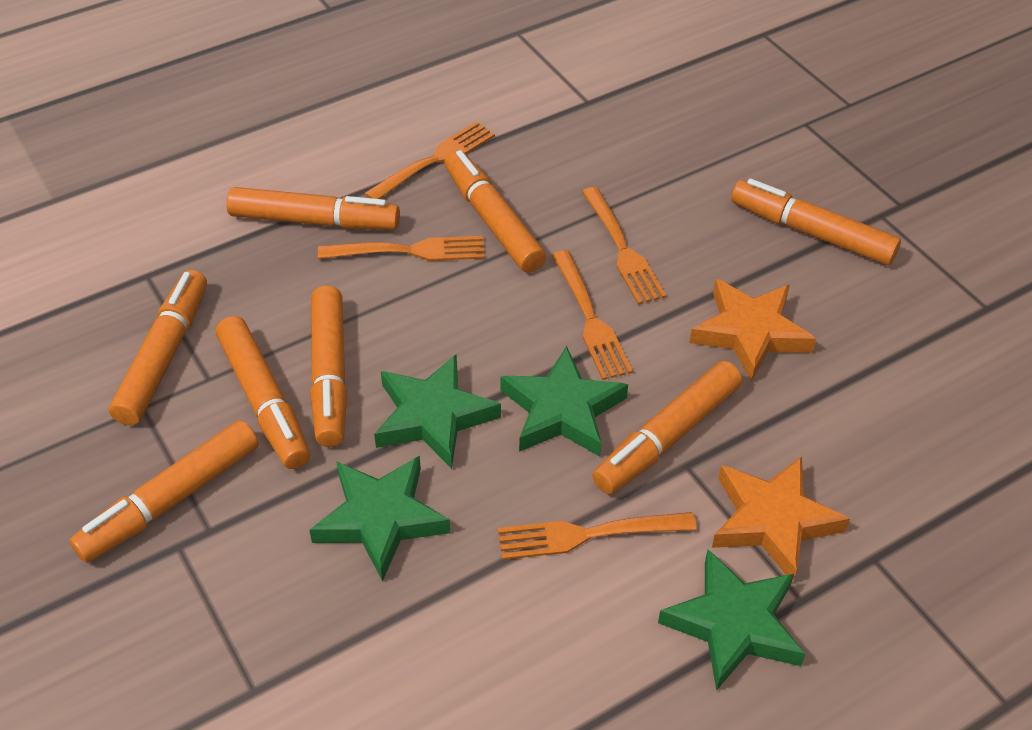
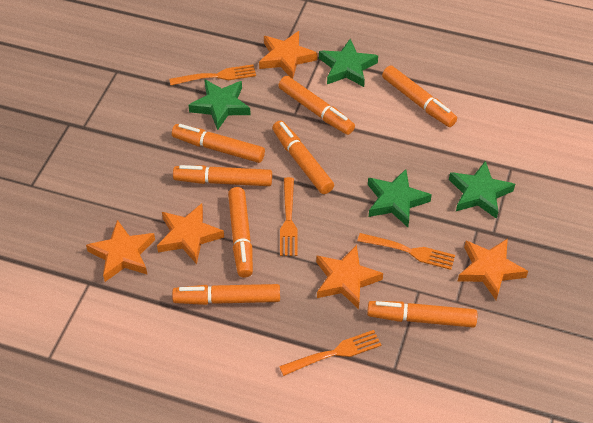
orange fork: 5 -> 4
orange star: 2 -> 5

